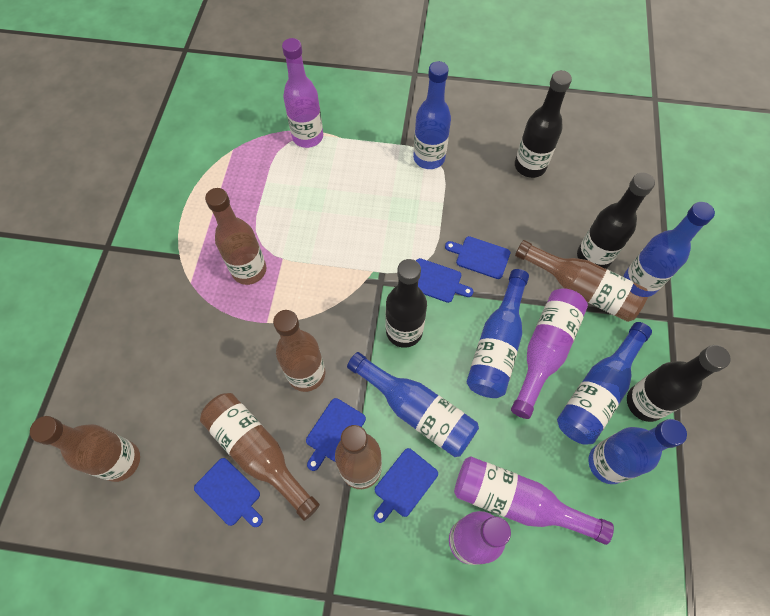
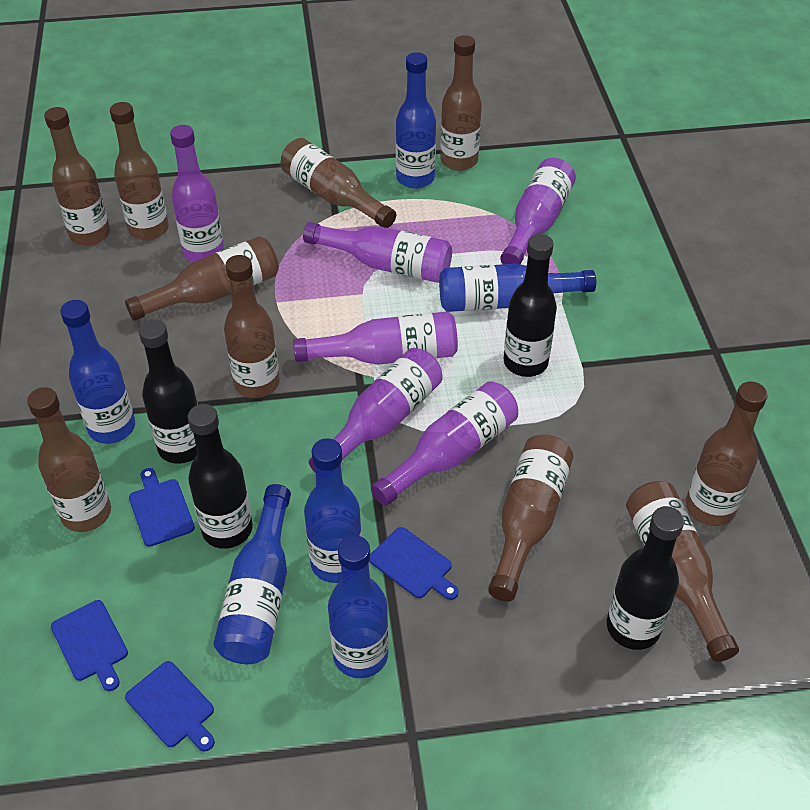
blue cutting board: 5 -> 4
brown bottle: 6 -> 10
purple bottle: 4 -> 6

